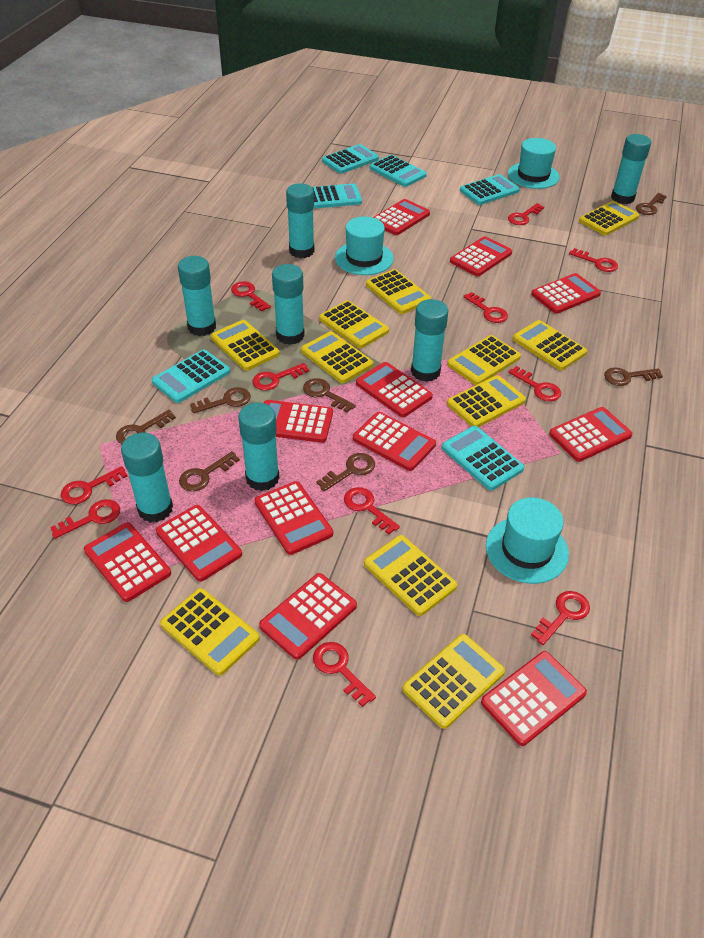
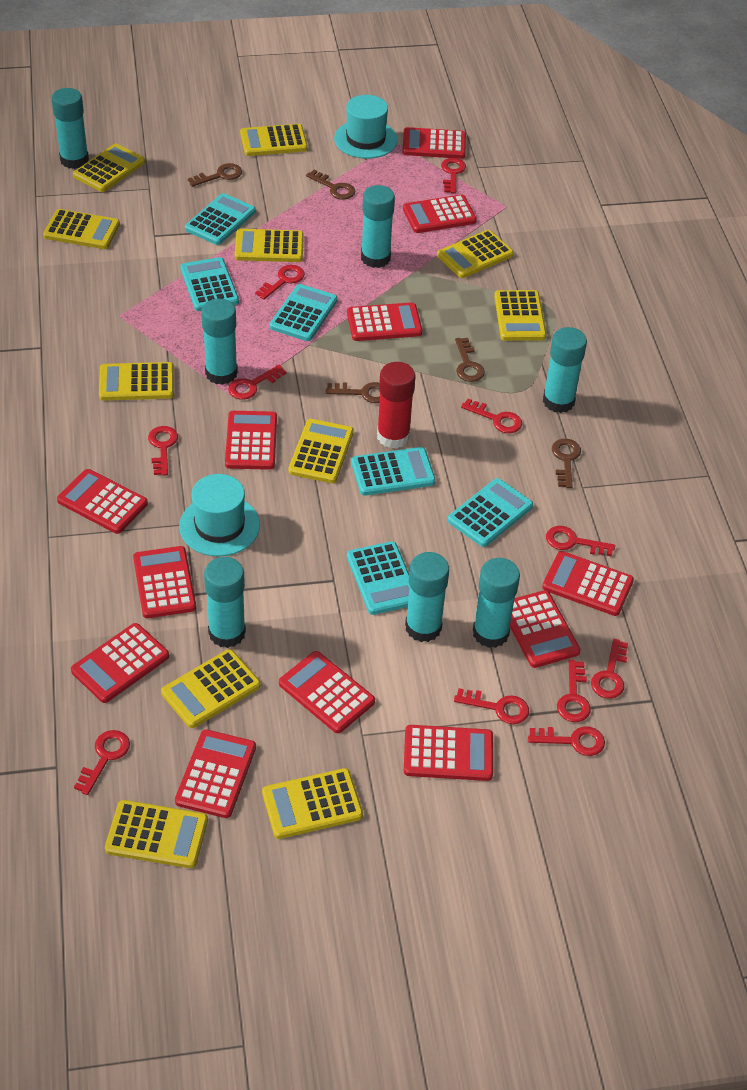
brown key: 7 -> 5
red glue stick: 0 -> 1
turquoise hat: 3 -> 2

